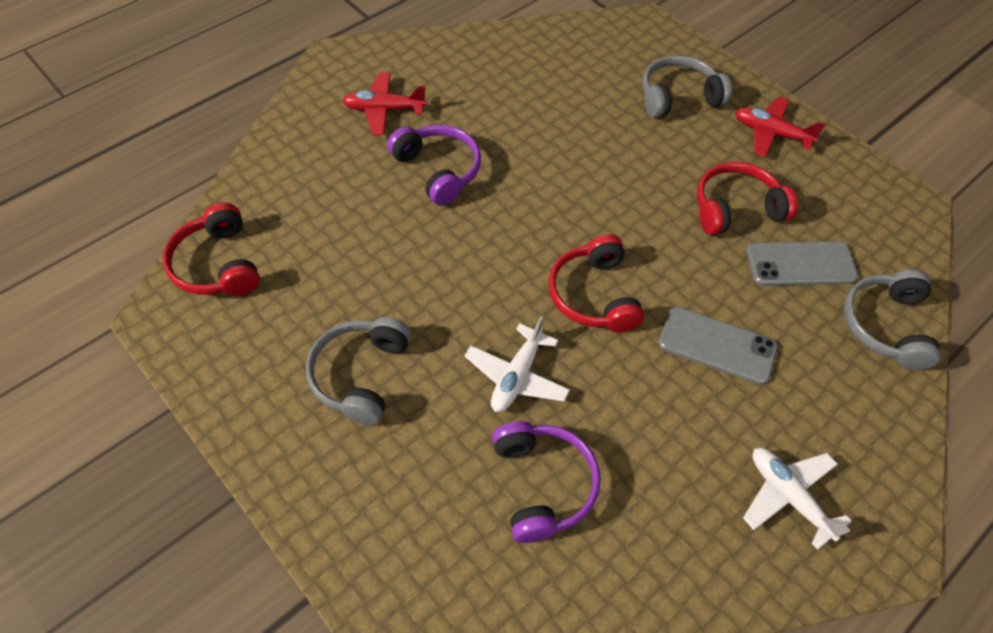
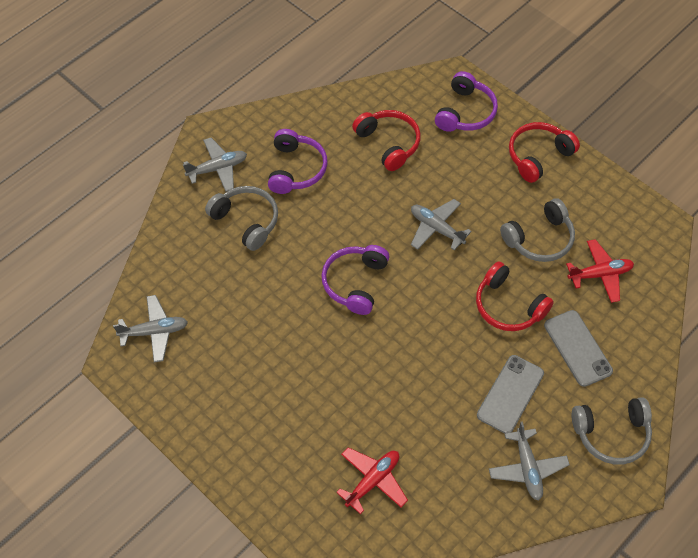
grey plane: 0 -> 4
purple headphones: 2 -> 3
white plane: 2 -> 0

